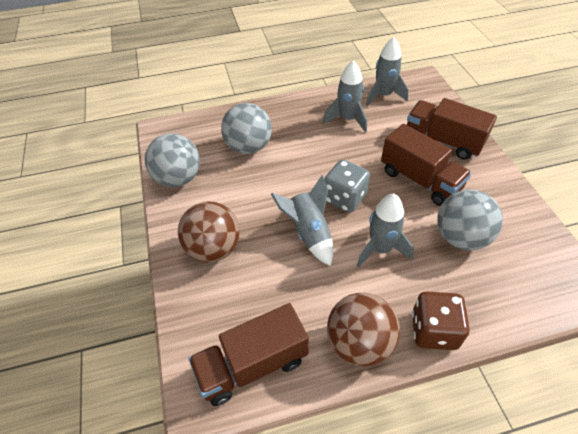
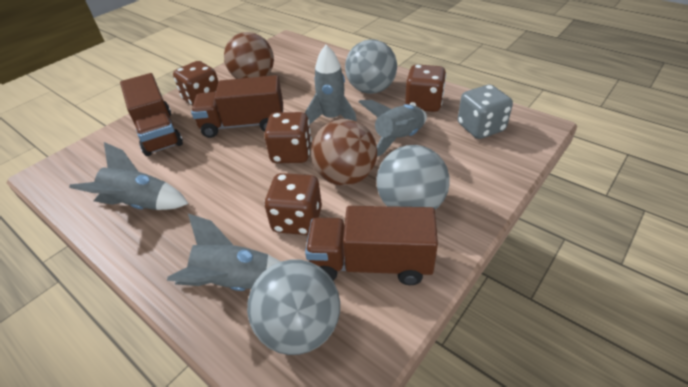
brown dice: 1 -> 4

